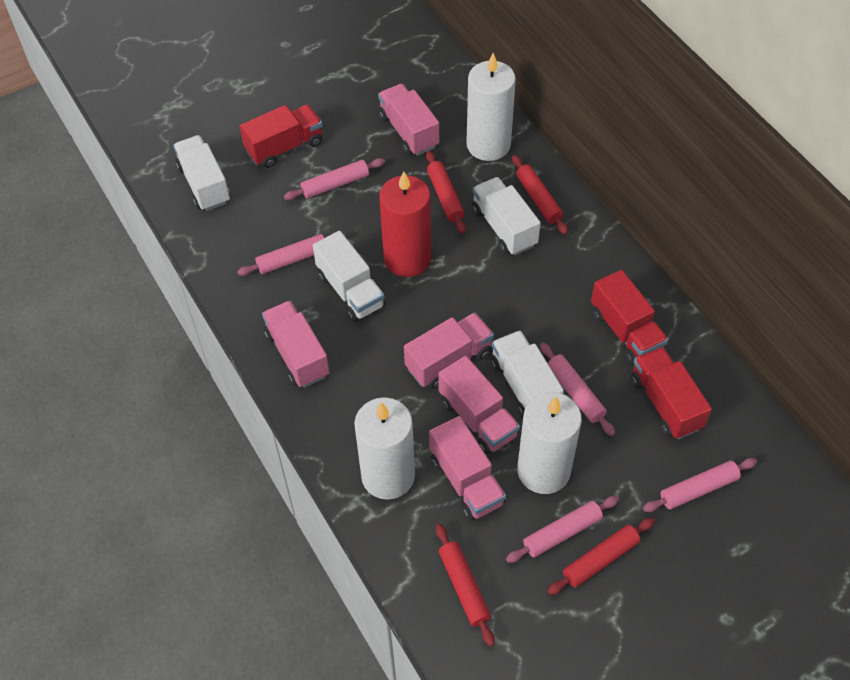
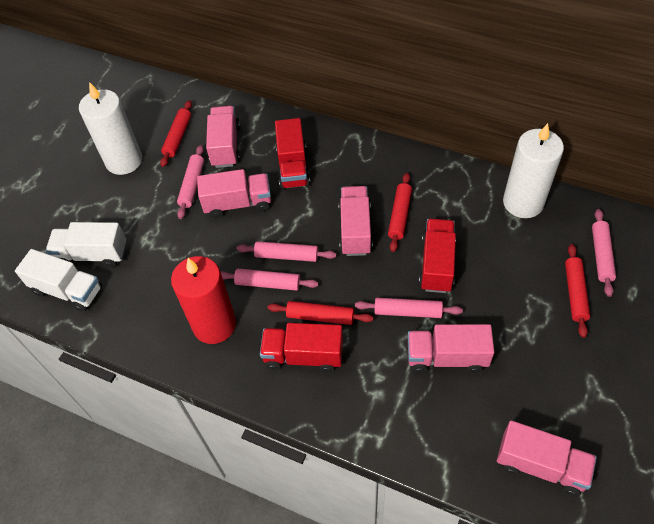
white candle: 3 -> 2
white truck: 4 -> 2

